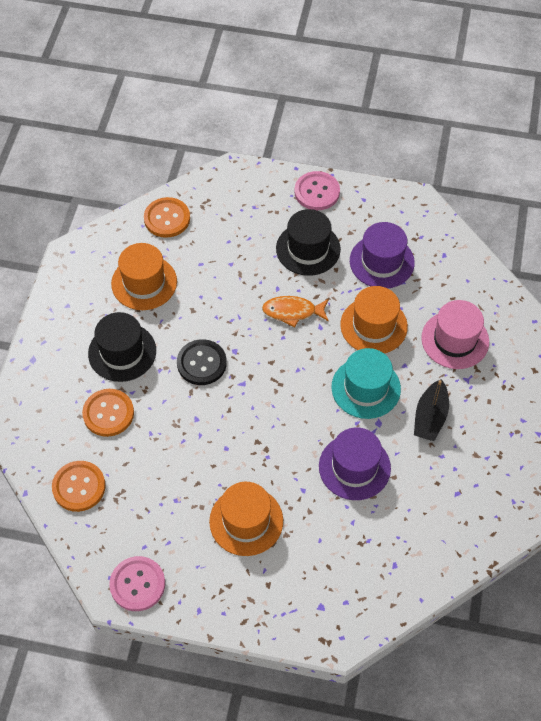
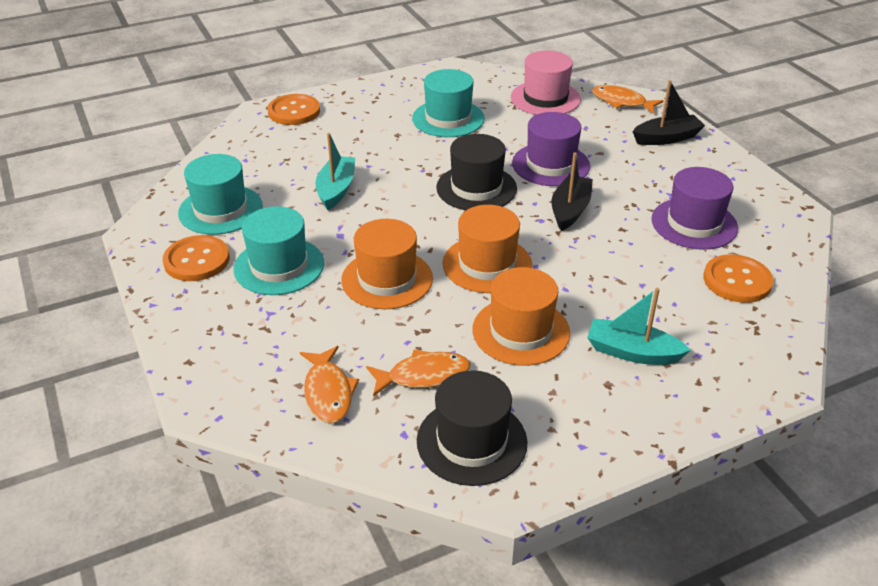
black boat: 1 -> 2
black button: 1 -> 0
orange fish: 1 -> 3
pink button: 2 -> 0
turquoise boat: 0 -> 2
turquoise hat: 1 -> 3

